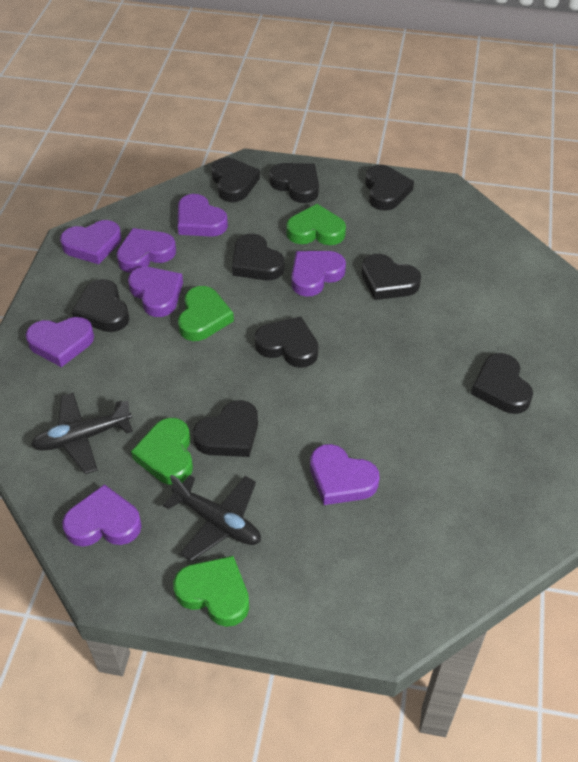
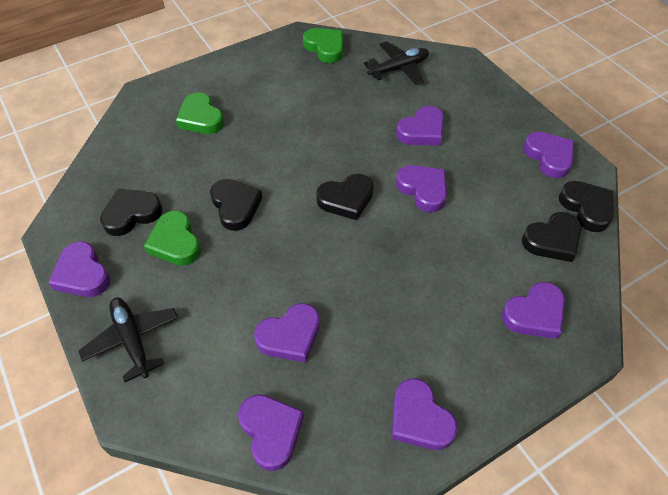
black heart: 9 -> 5
green heart: 4 -> 3

